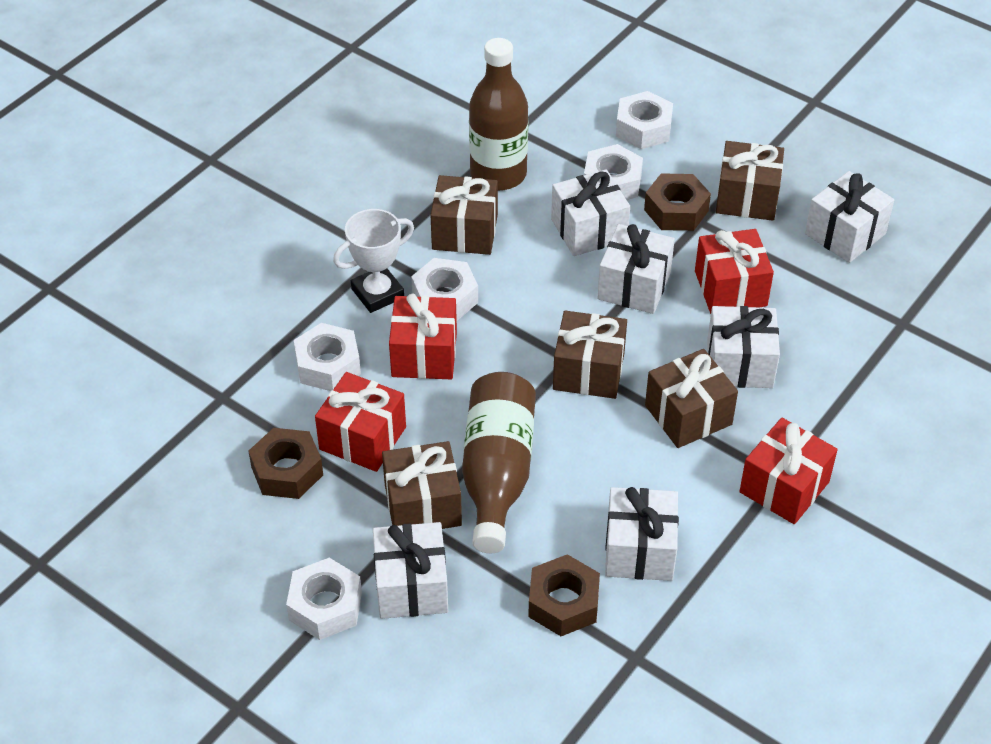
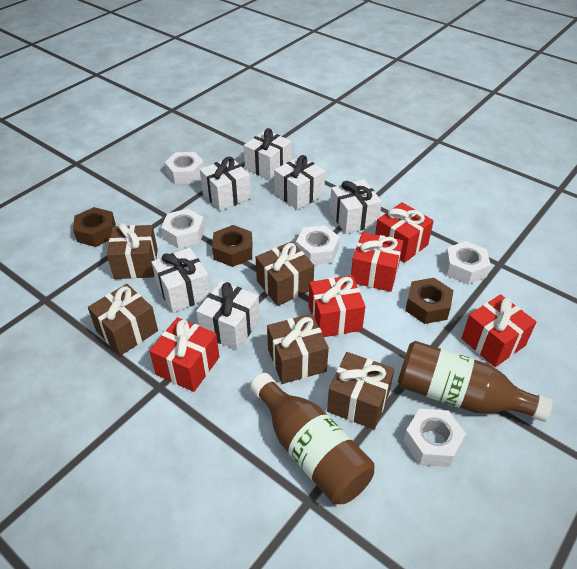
red gift: 4 -> 5
white trophy: 1 -> 0

